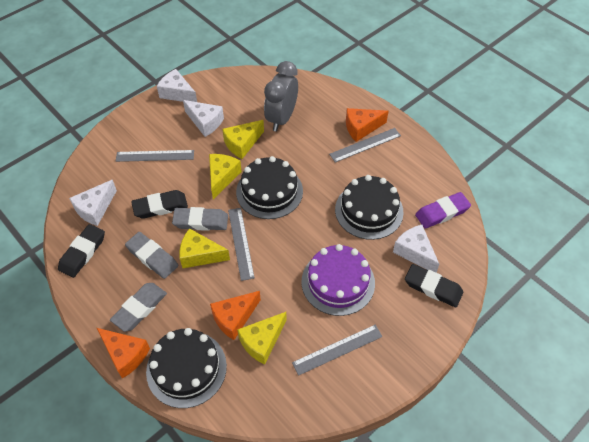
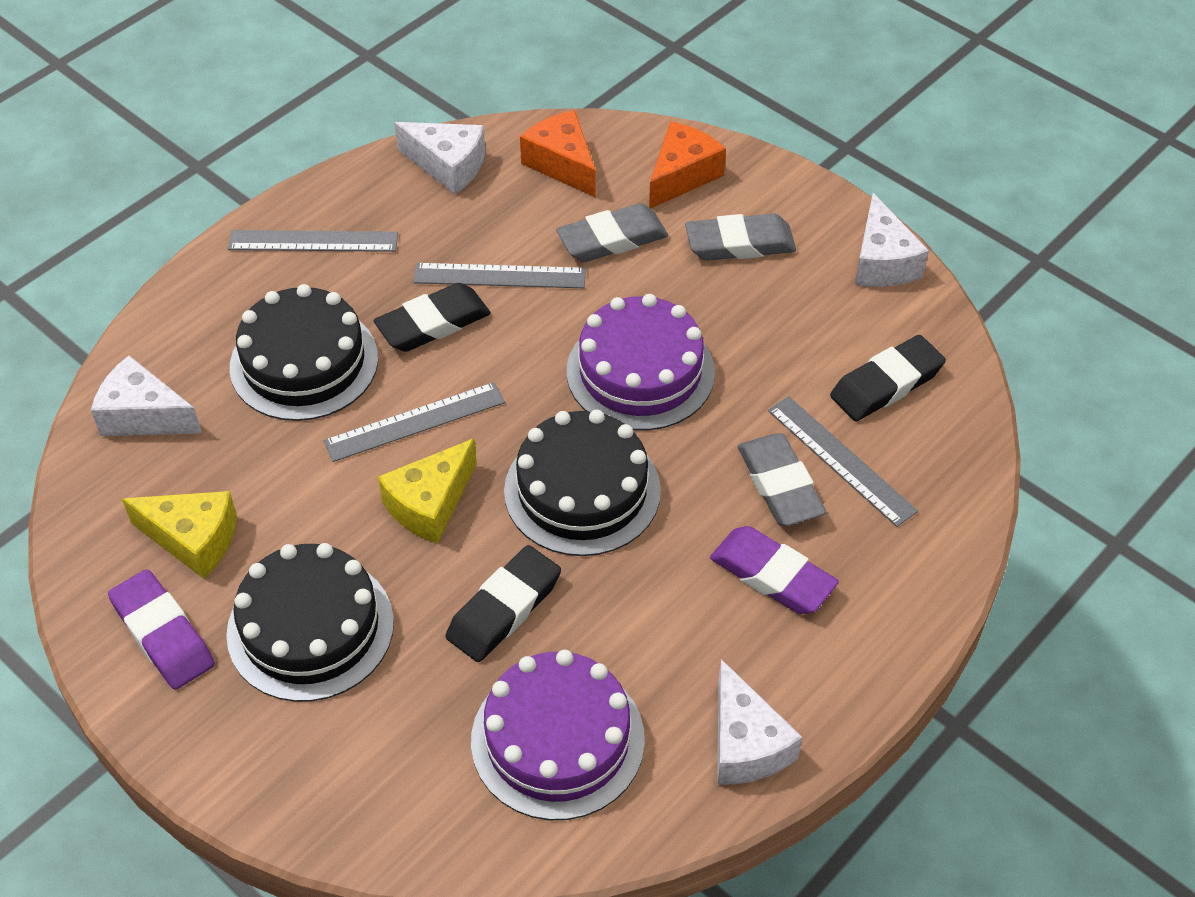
grey clock: 1 -> 0
orange cheese: 3 -> 2
purple cake: 1 -> 2
purple eraser: 1 -> 2
yellow cheese: 4 -> 2

